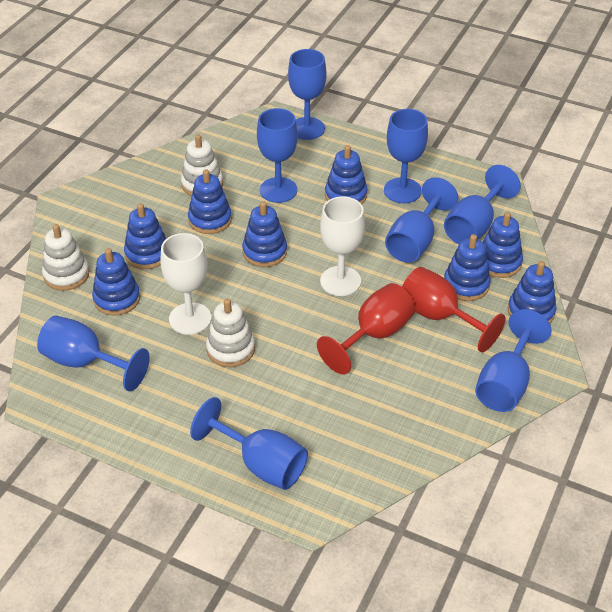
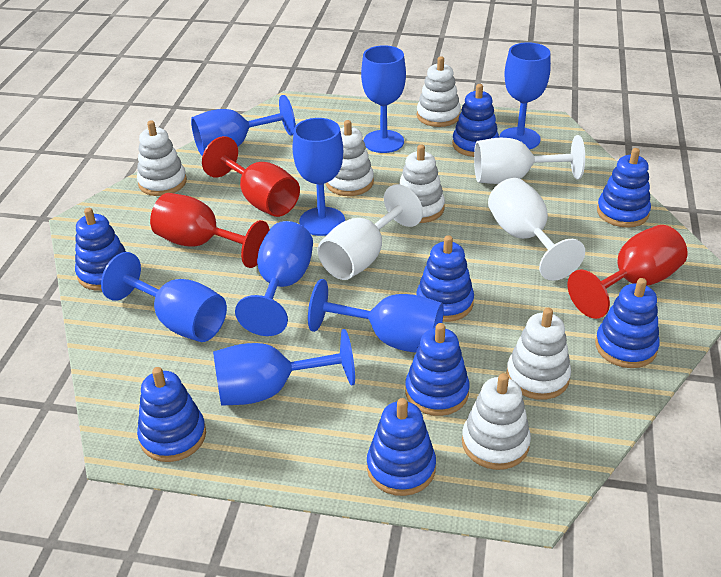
red goblet: 2 -> 3
white goblet: 2 -> 3
white stacking toy: 3 -> 6

